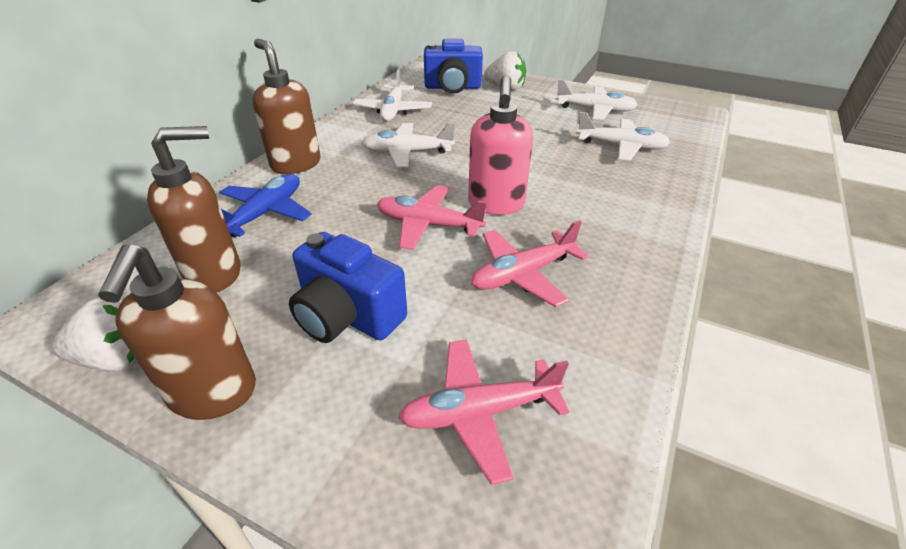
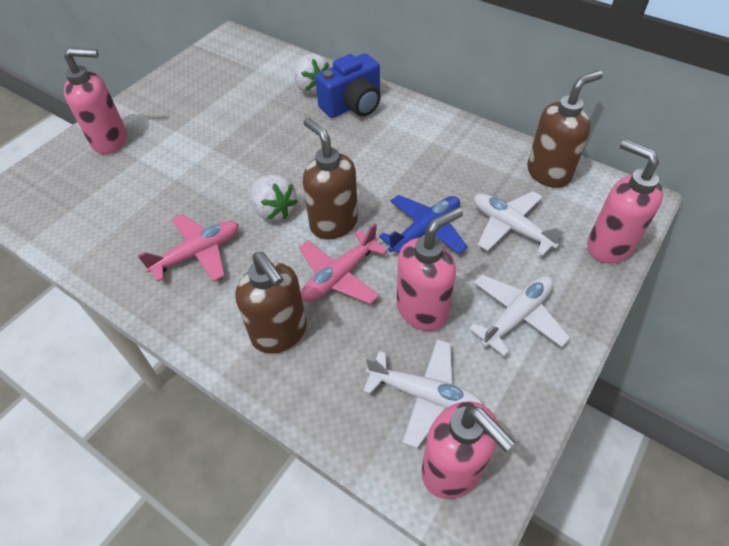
blue camera: 2 -> 1
pink plane: 3 -> 2
pink soap dispenser: 1 -> 4
white plane: 4 -> 3

